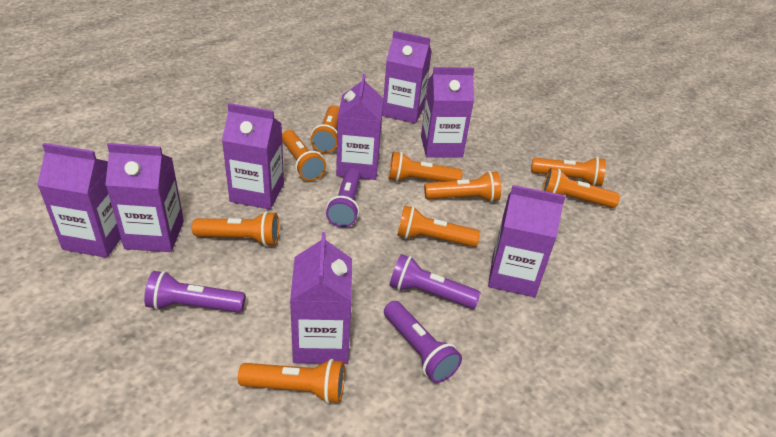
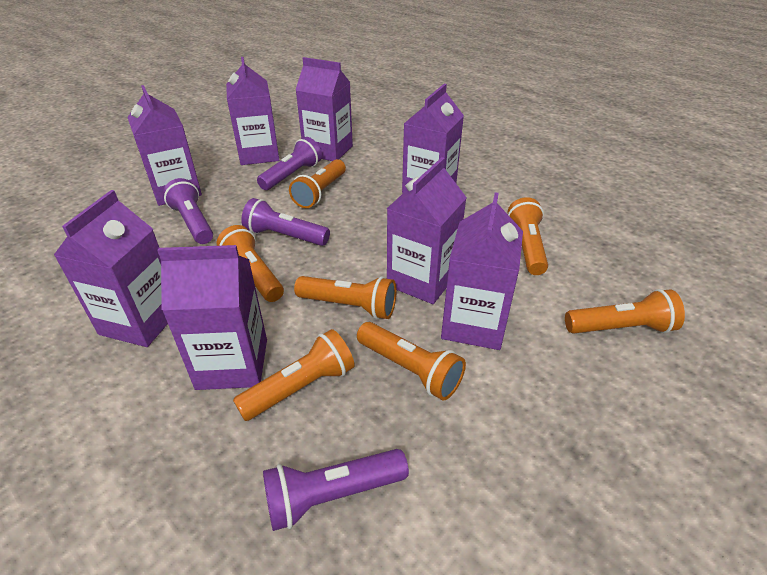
orange flashlight: 9 -> 7

